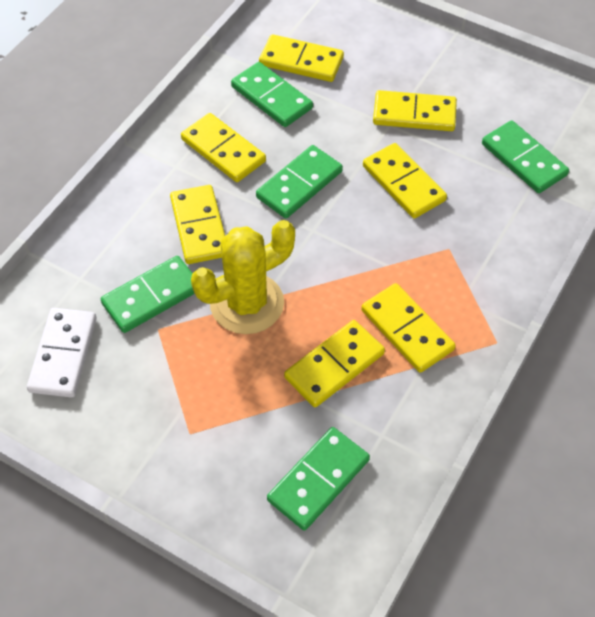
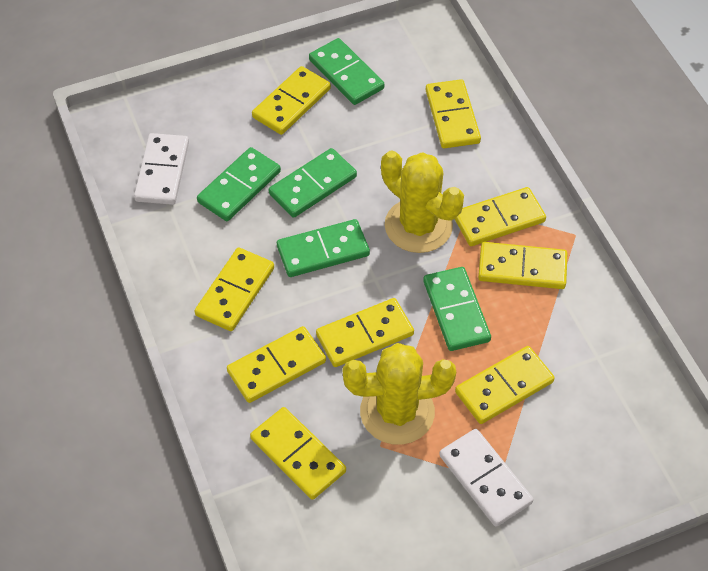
white domino: 1 -> 2
yellow cactus: 1 -> 2
yellow domino: 7 -> 9

